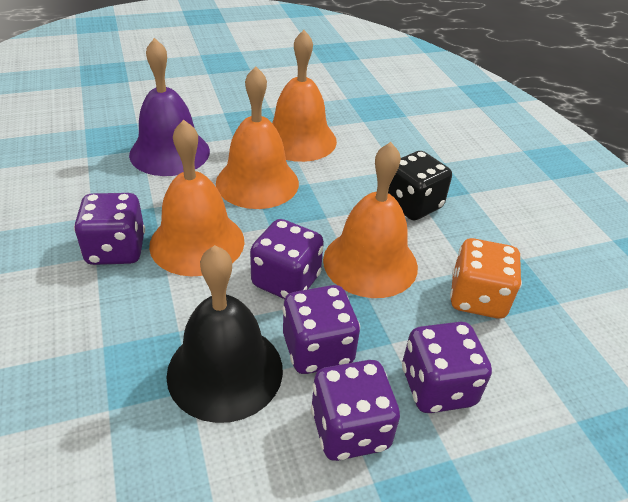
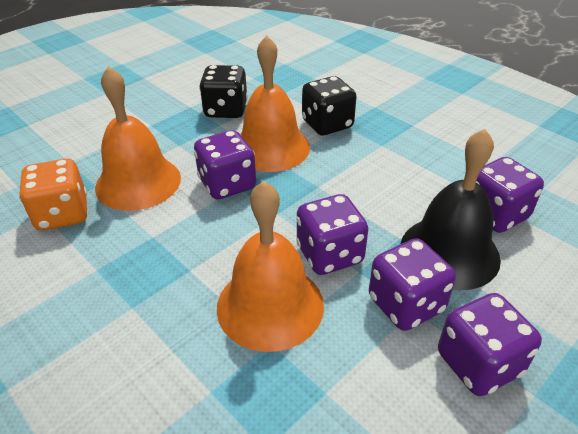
black dice: 1 -> 2
orange bell: 4 -> 3
purple bell: 1 -> 0

